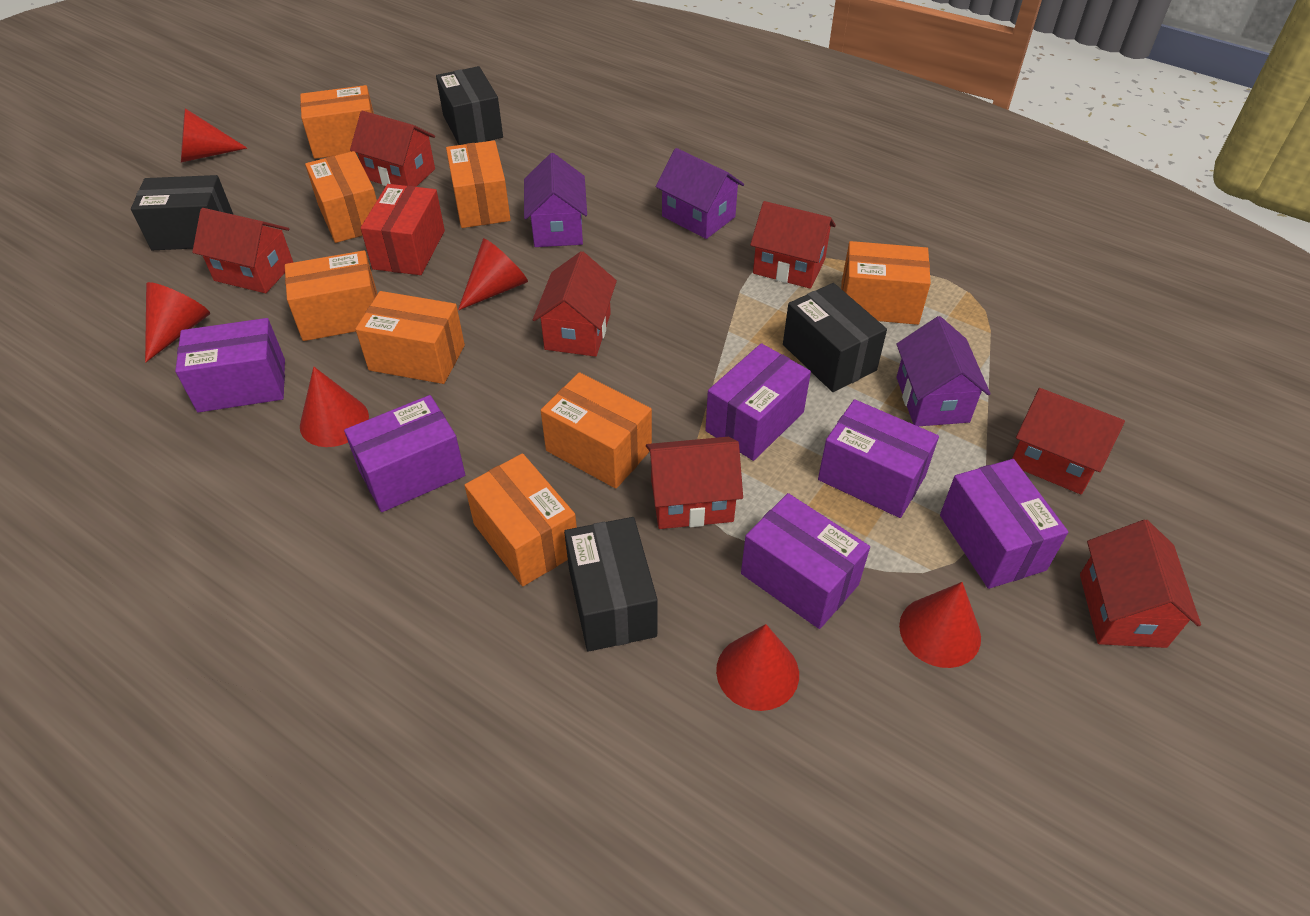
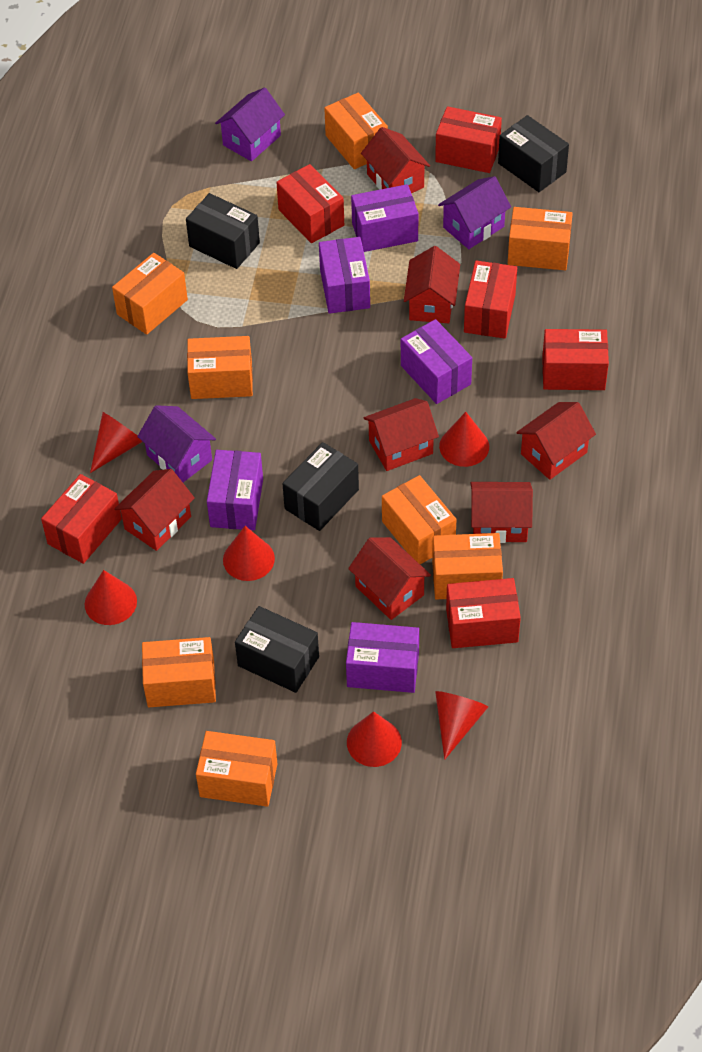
purple box: 6 -> 5
red box: 1 -> 6

